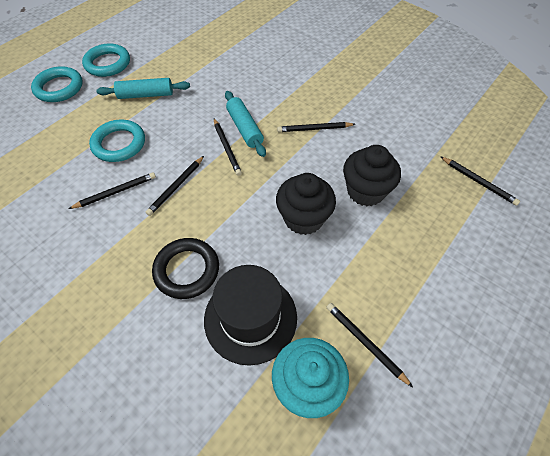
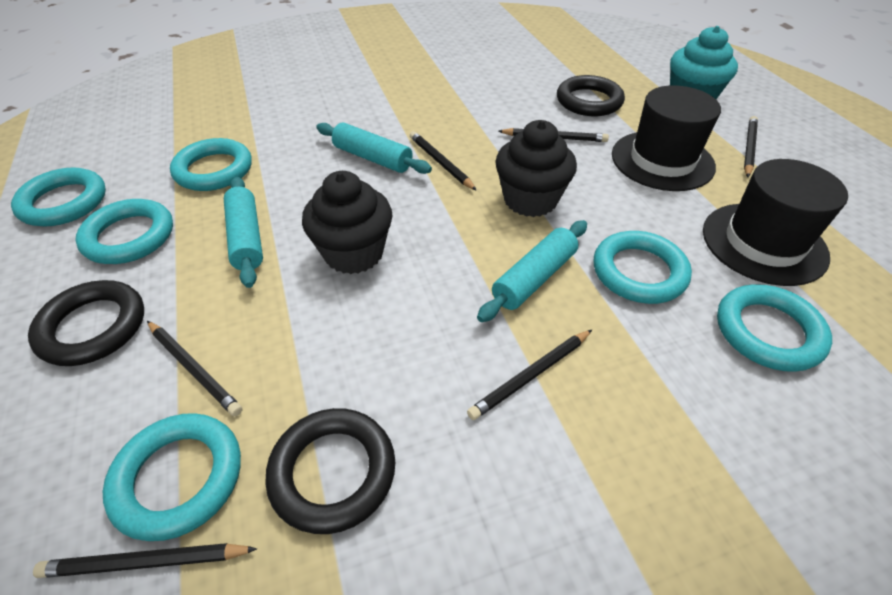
black hat: 1 -> 2
black ring: 1 -> 3
turquoise ring: 3 -> 6
turquoise rolling pin: 2 -> 3

